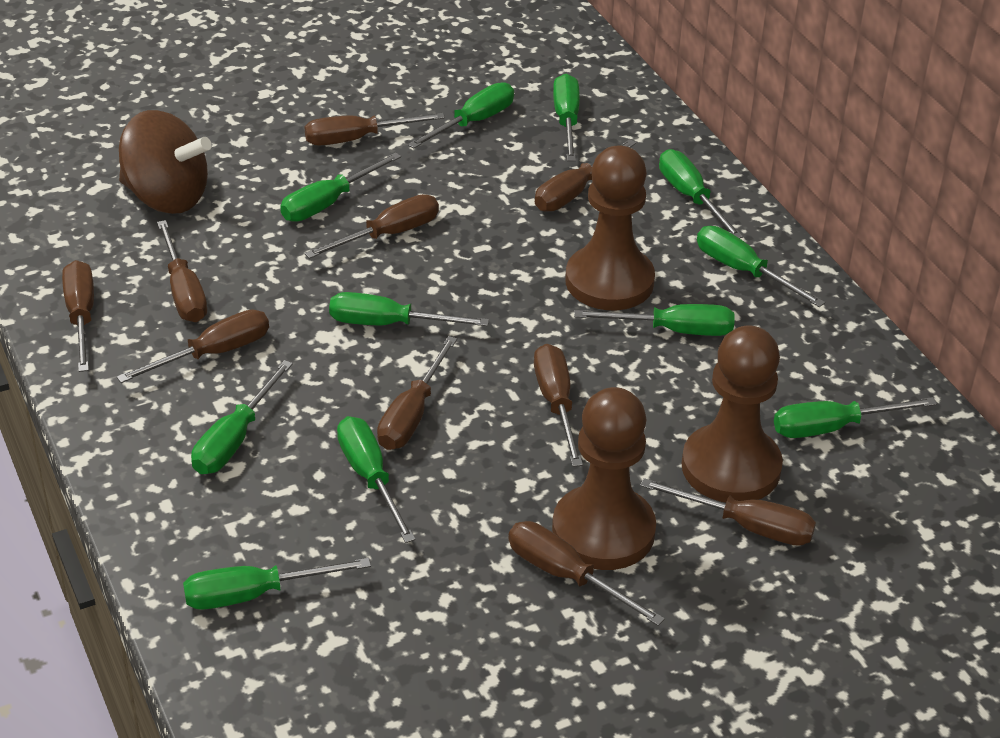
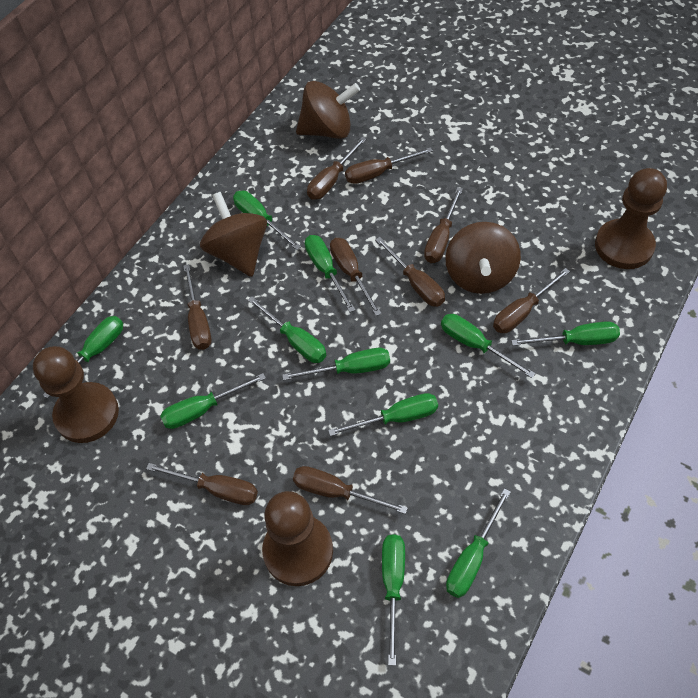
brown screwdriver: 10 -> 9
brown spinning top: 1 -> 3

